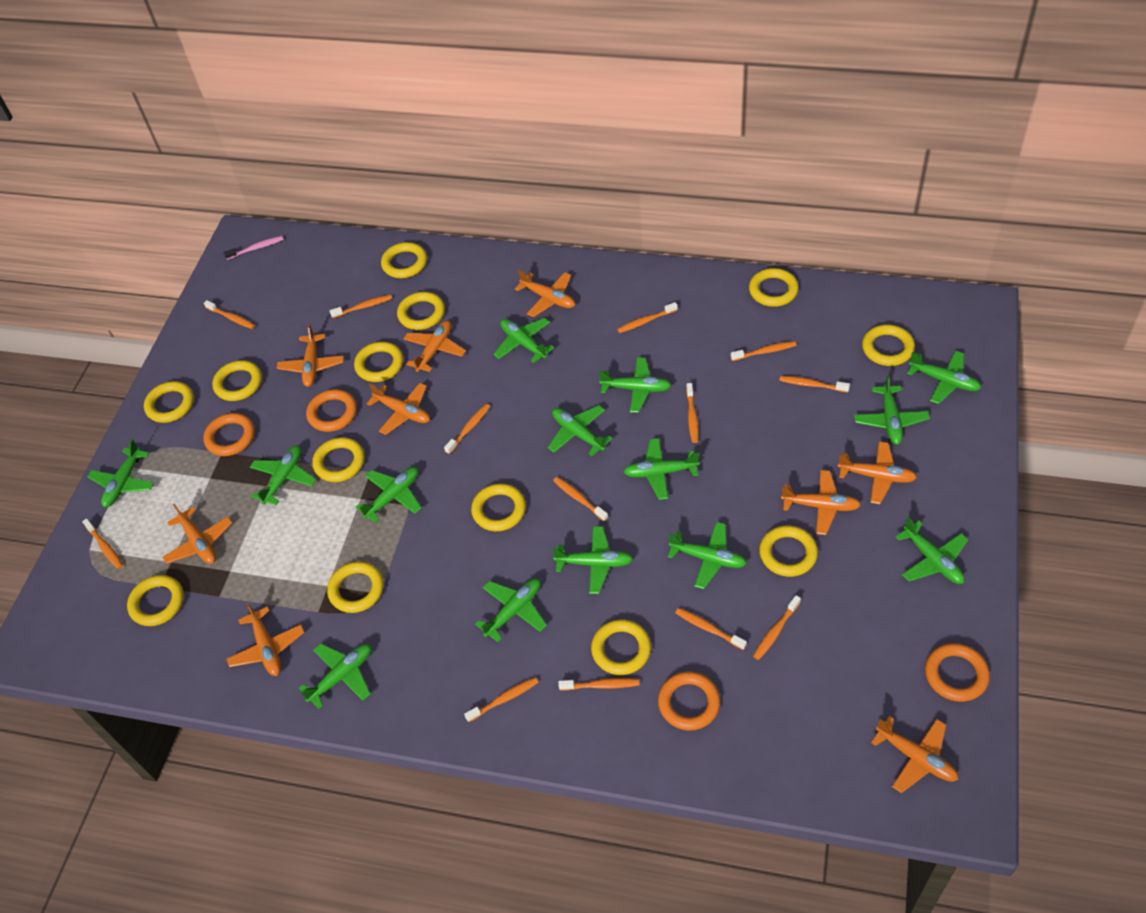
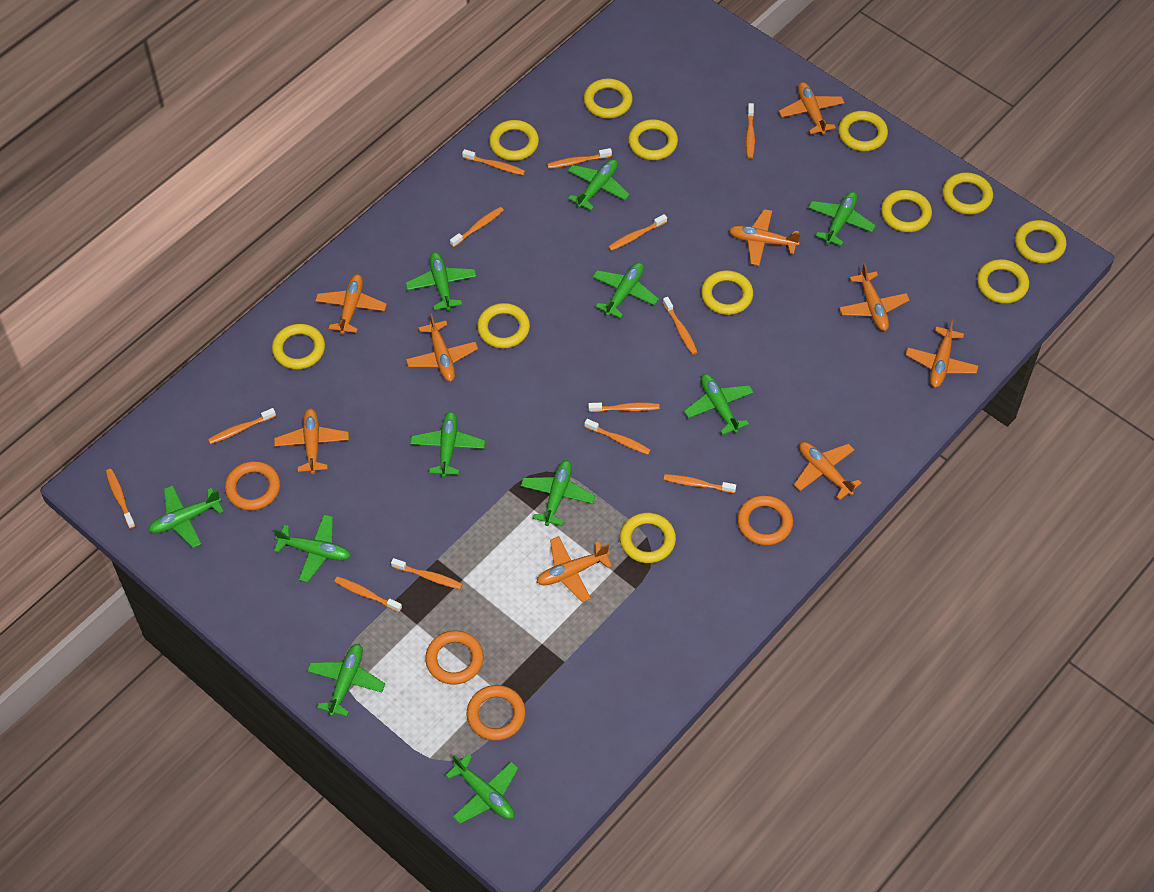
green plane: 14 -> 11
pink toothbrush: 1 -> 0
yellow ring: 13 -> 12

